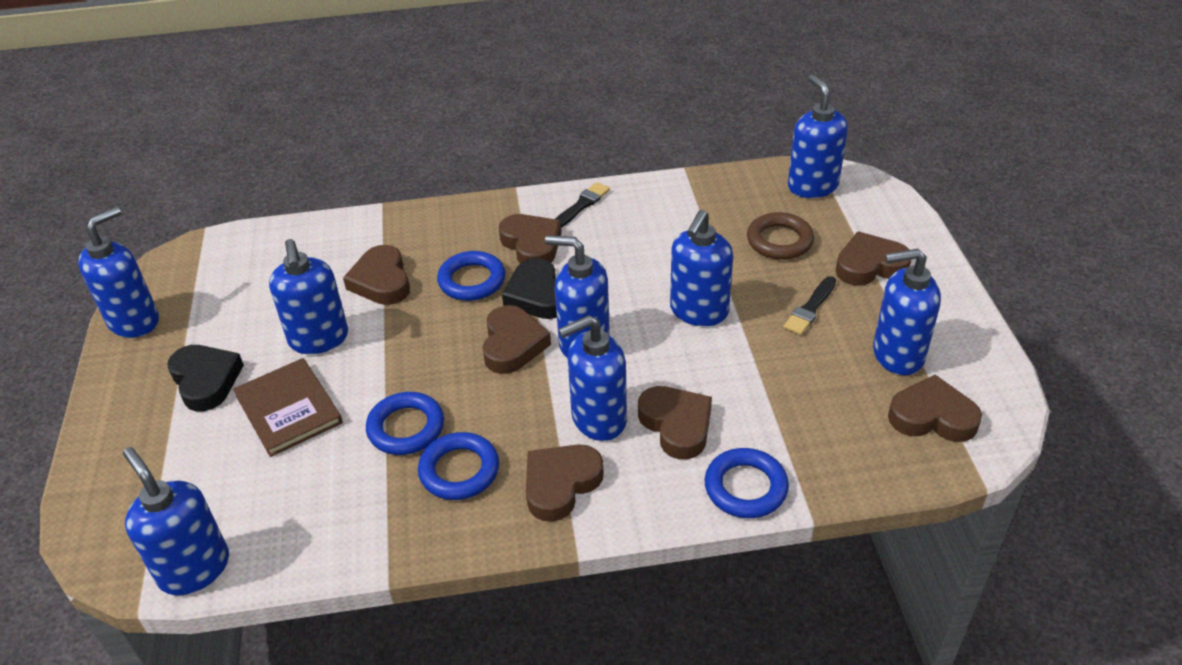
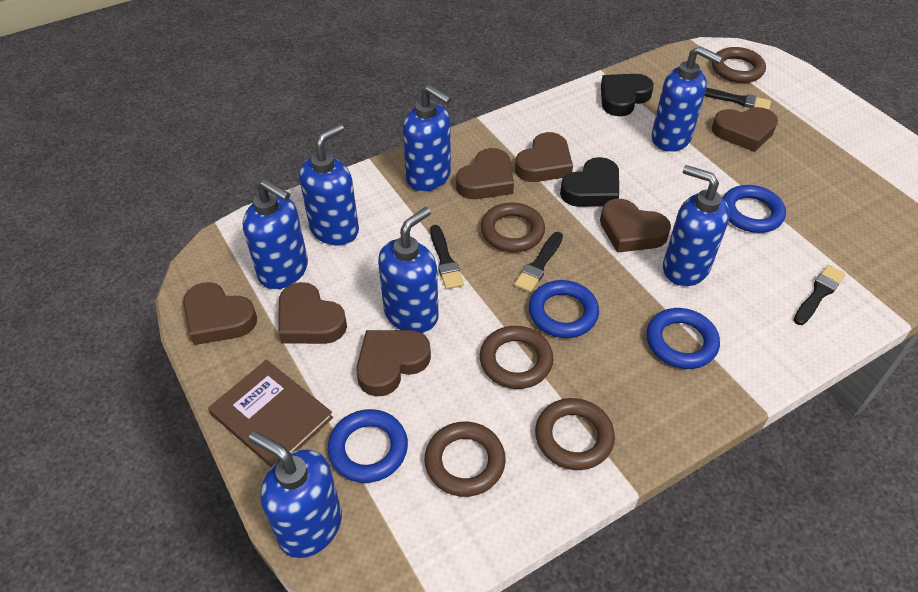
black brush: 2 -> 4
blue soap dispenser: 8 -> 7
brown ring: 1 -> 5

